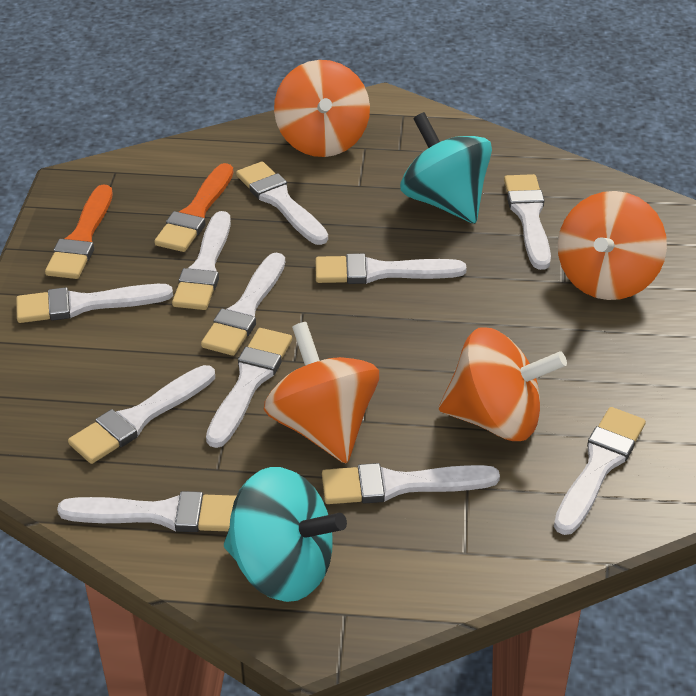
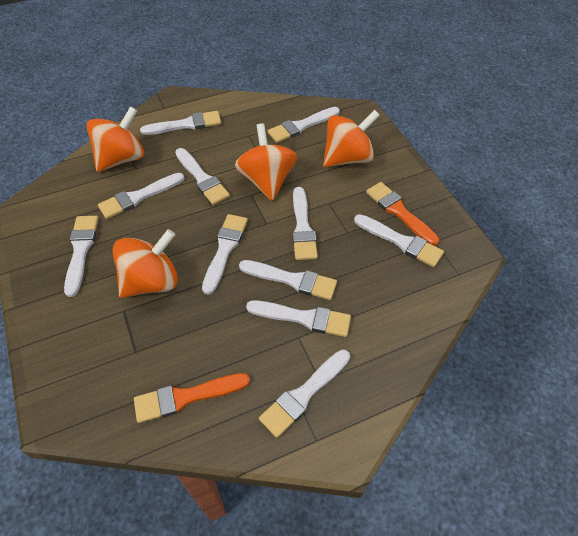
turquoise spinning top: 2 -> 0

